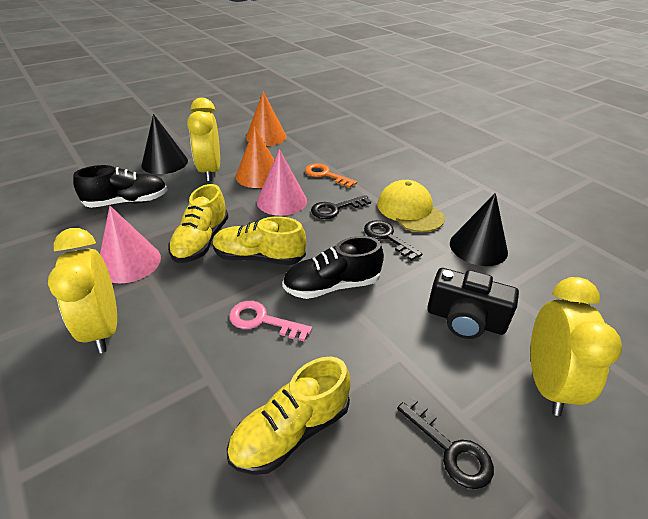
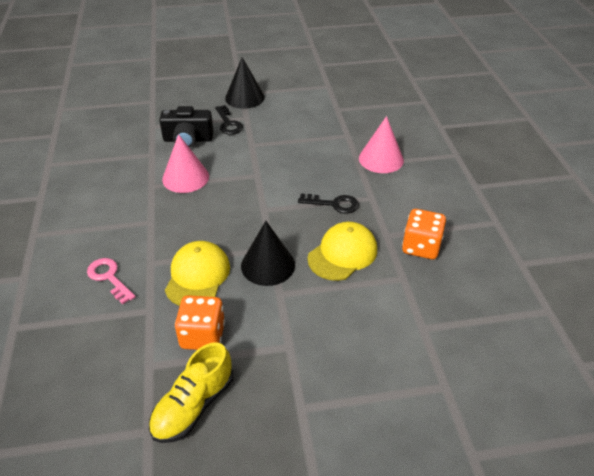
black key: 3 -> 2
black shoe: 2 -> 0
orange cone: 2 -> 0
orange dice: 0 -> 2
orange key: 1 -> 0
yellow cap: 1 -> 2
yellow clock: 3 -> 0
yellow shoe: 3 -> 1

